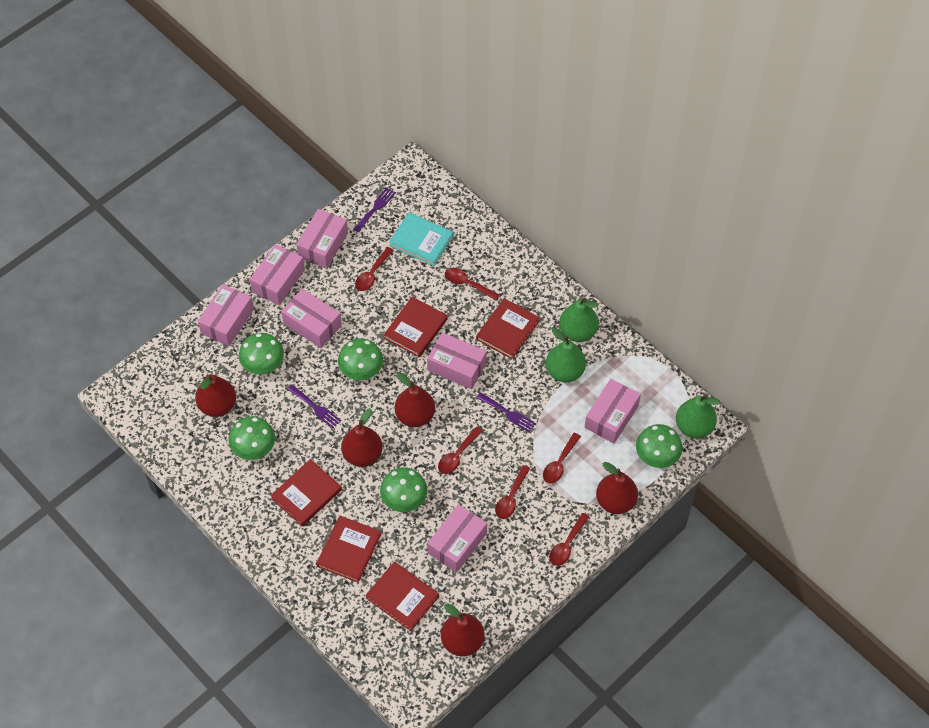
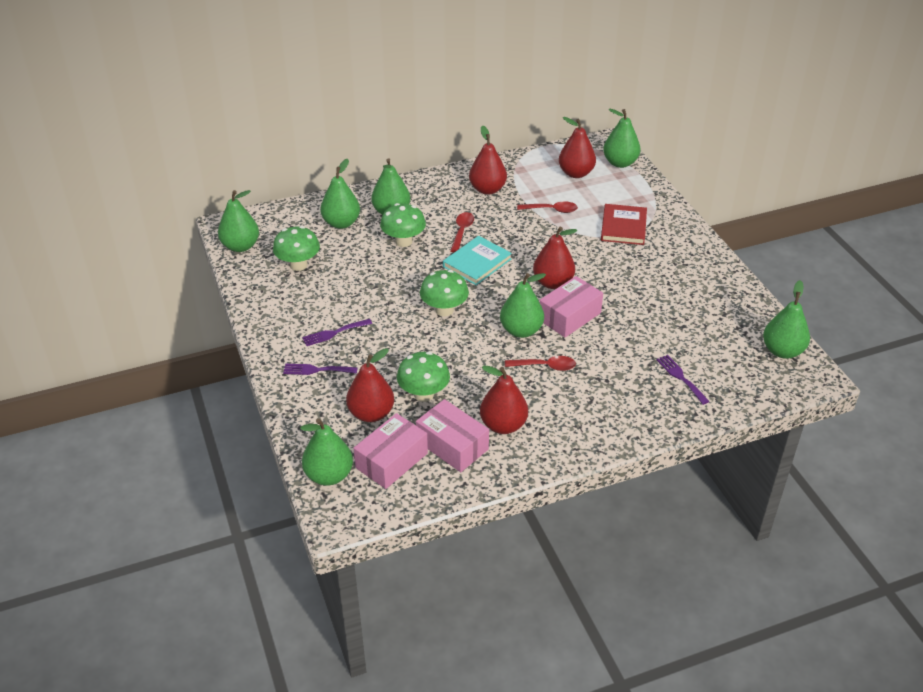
green mushroom: 5 -> 4
green pear: 3 -> 7
pink box: 7 -> 3
red book: 5 -> 1
red spoon: 6 -> 3

